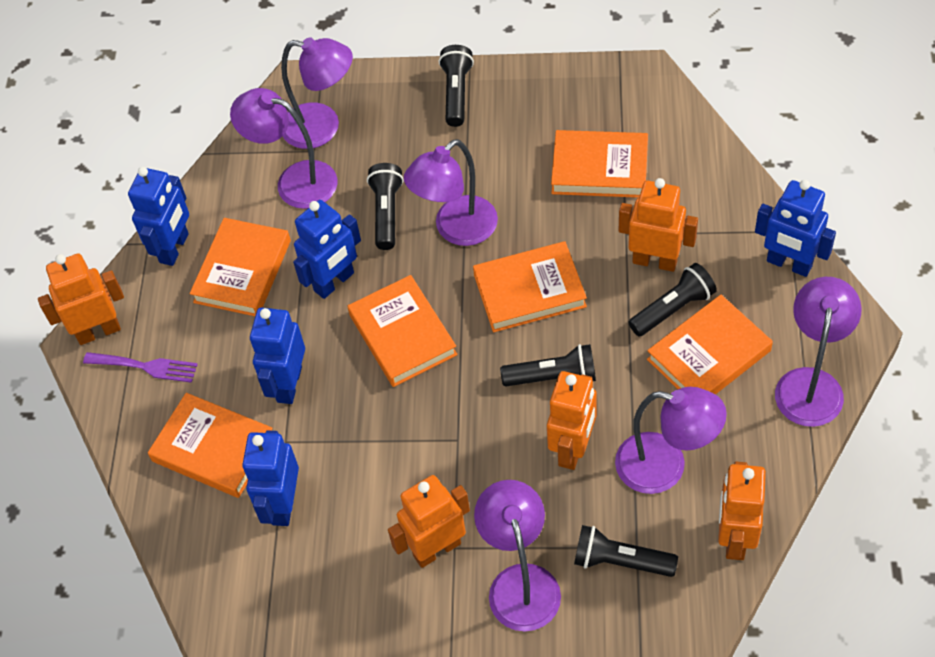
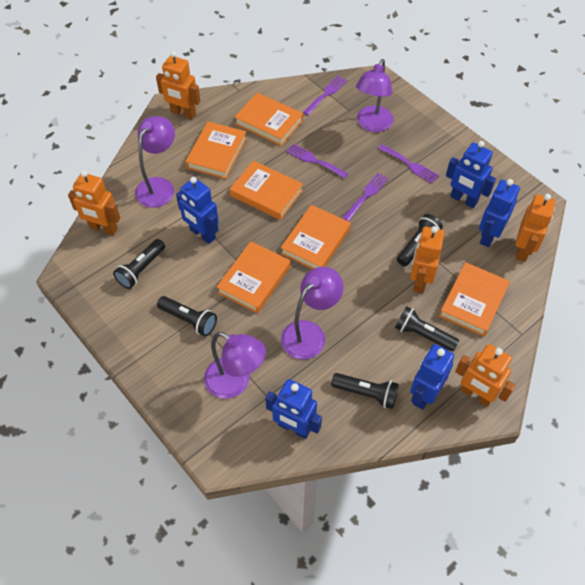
purple fork: 1 -> 4
purple lamp: 6 -> 4

